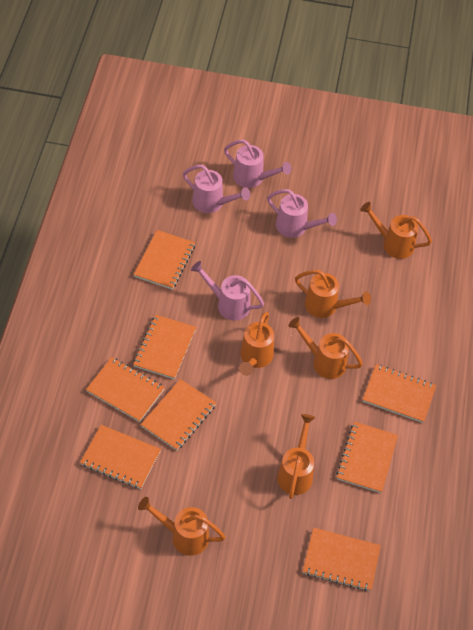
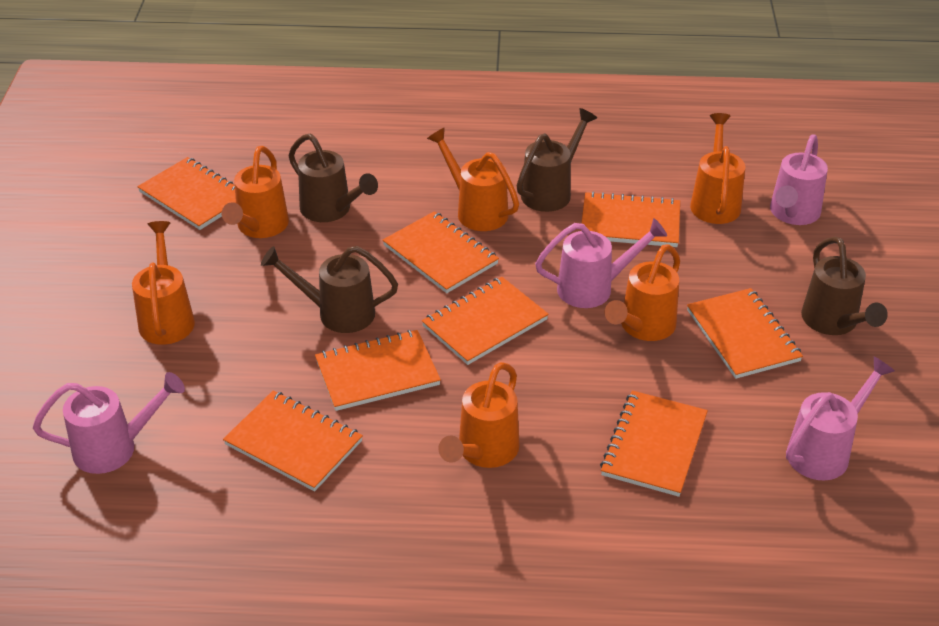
brown watering can: 0 -> 4

